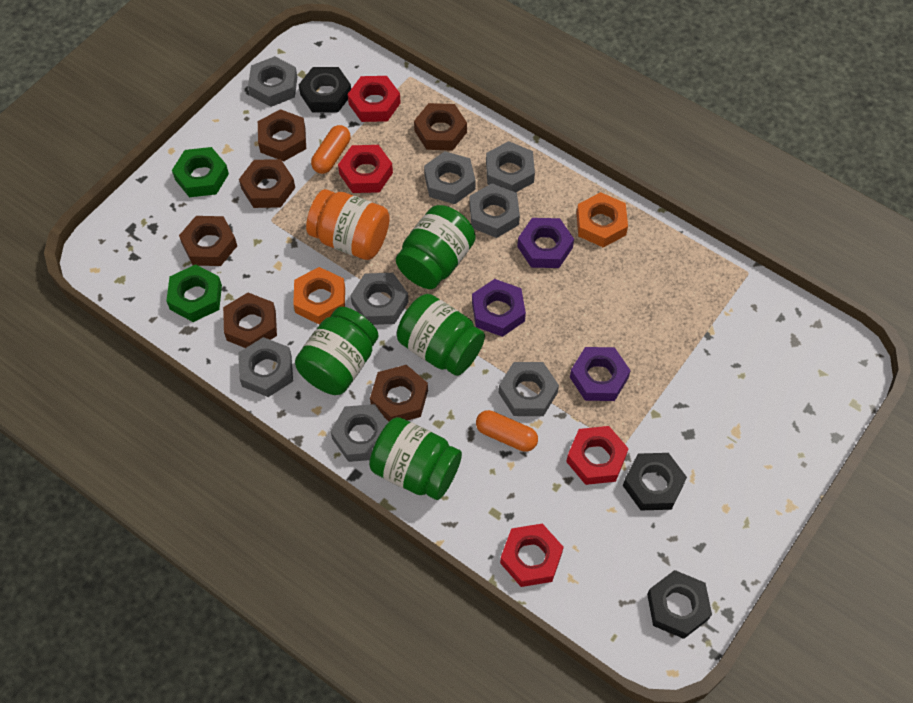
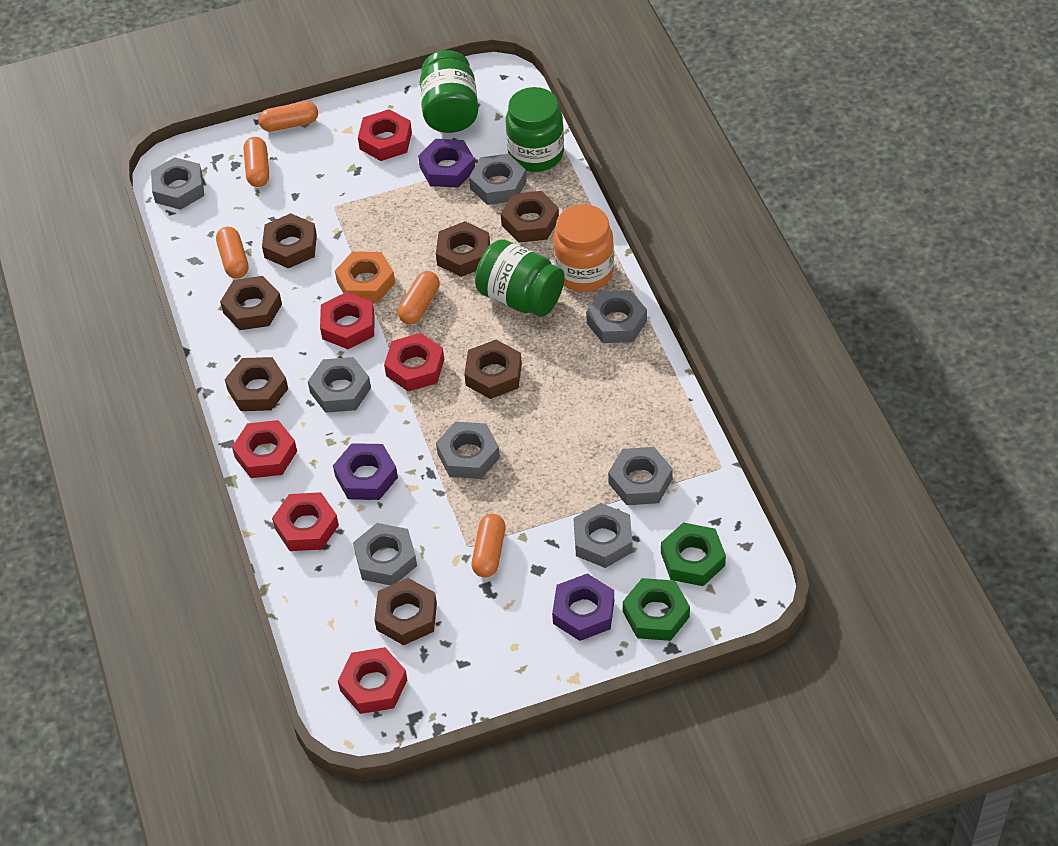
black nut: 3 -> 0
brown nut: 6 -> 7
green jar: 4 -> 3
orange capsule: 2 -> 5
orange nut: 2 -> 1
red nut: 4 -> 6

